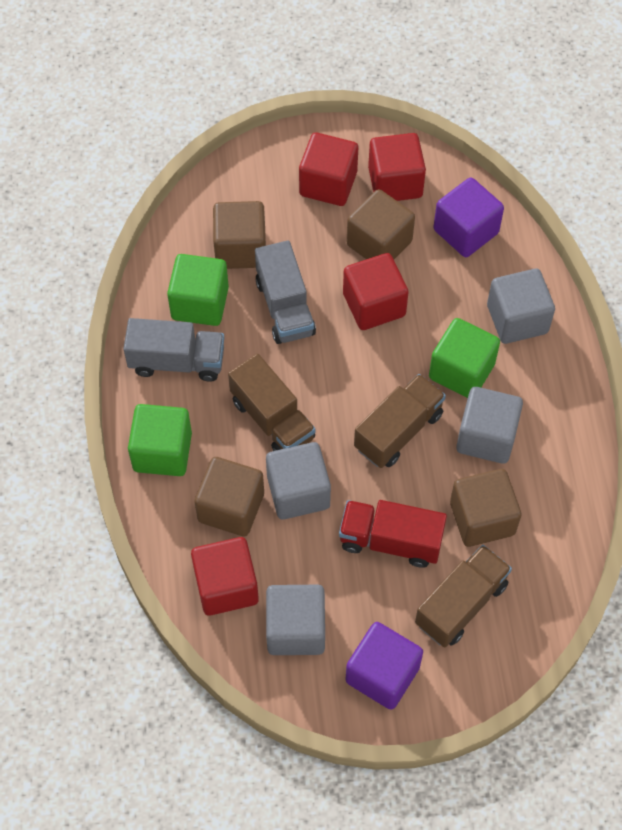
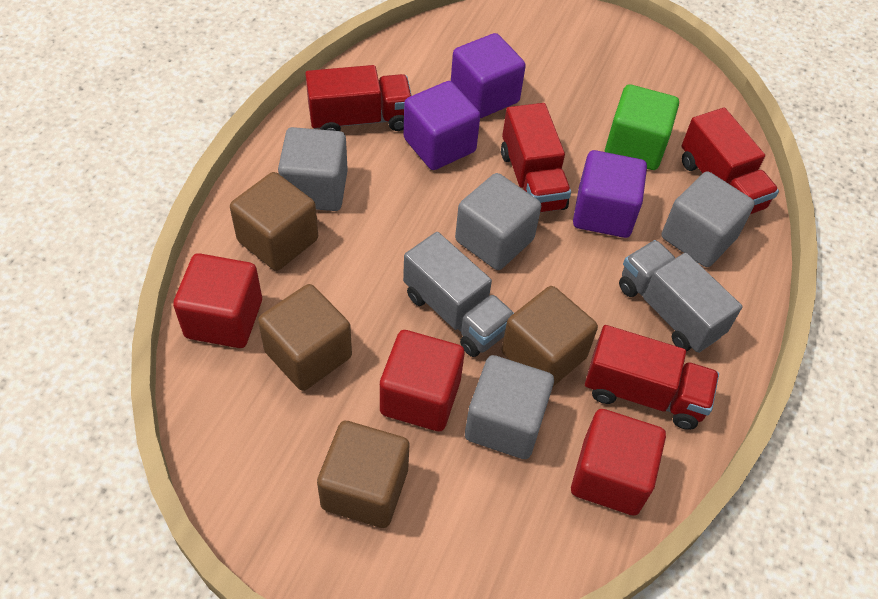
brown truck: 3 -> 0
green cube: 3 -> 1
purple cube: 2 -> 3
red cube: 4 -> 3
red truck: 1 -> 4

